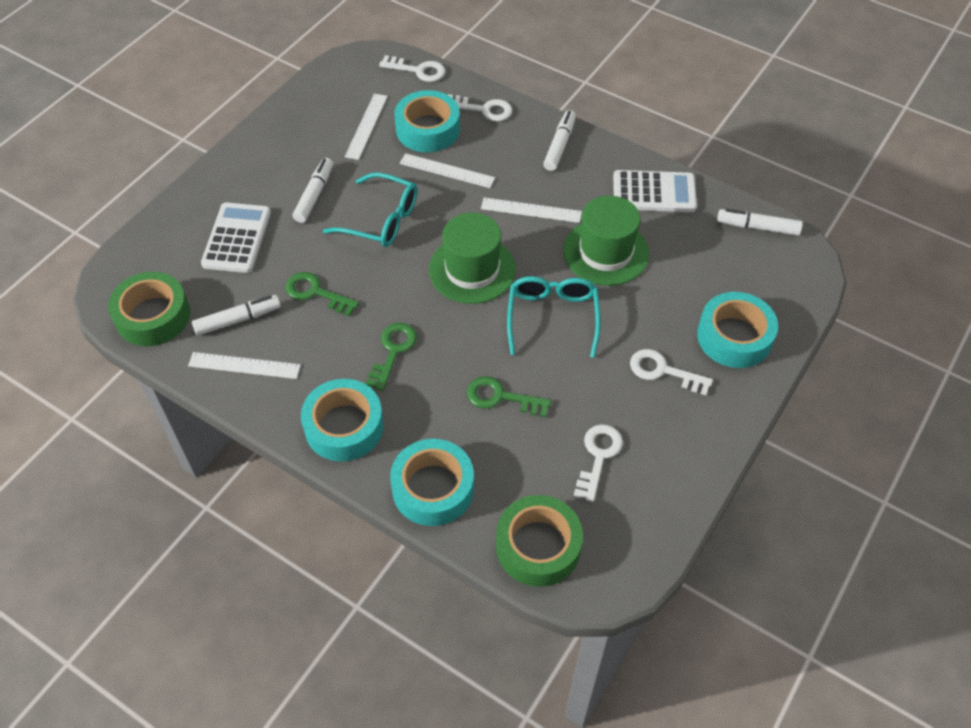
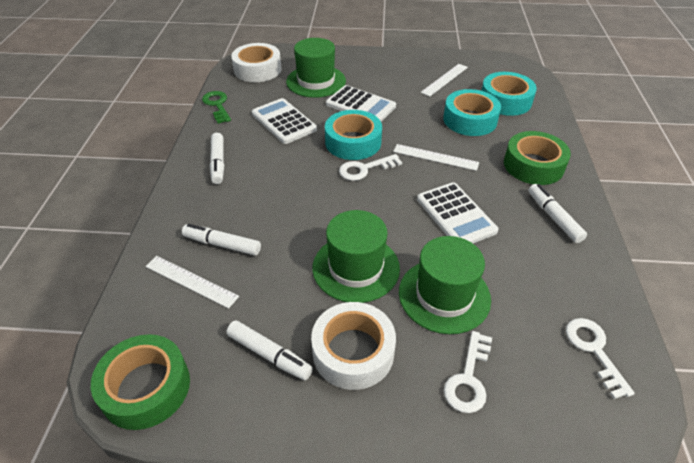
green hat: 2 -> 3
green key: 3 -> 1
turquoise glasses: 2 -> 0
turquoise tape: 4 -> 3
white calculator: 2 -> 3
white key: 4 -> 3
white ruler: 4 -> 3
white tape: 0 -> 2

